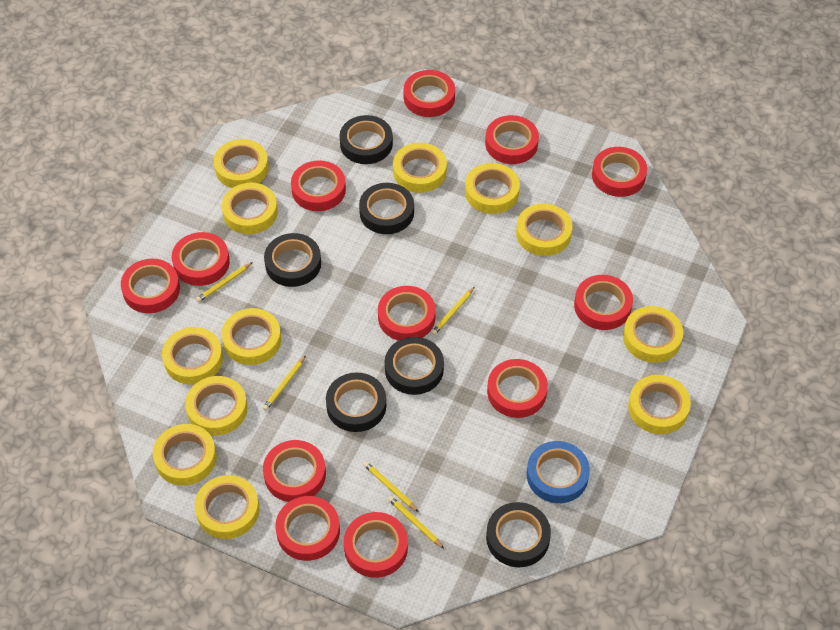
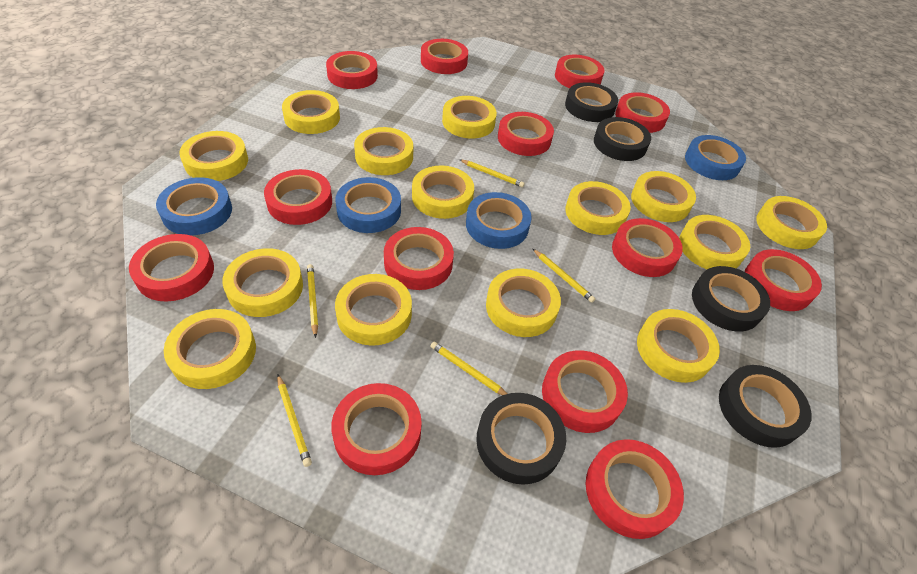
black tape: 6 -> 5
blue tape: 1 -> 4
red tape: 12 -> 13
yellow tape: 12 -> 14

